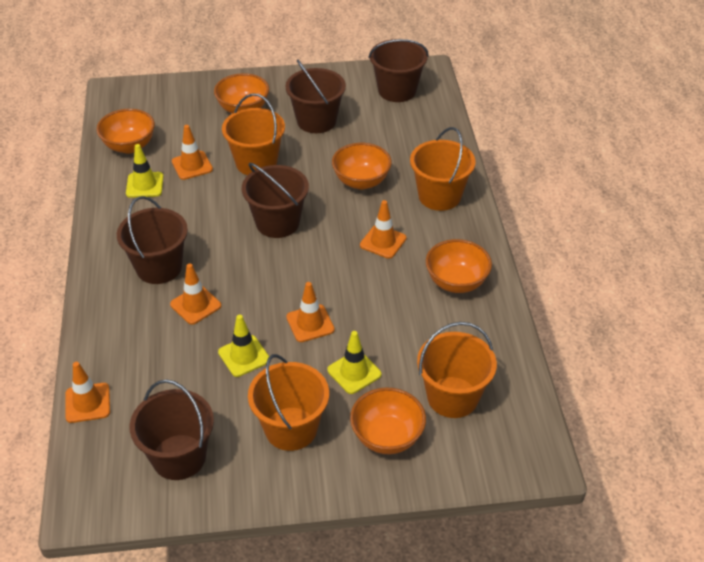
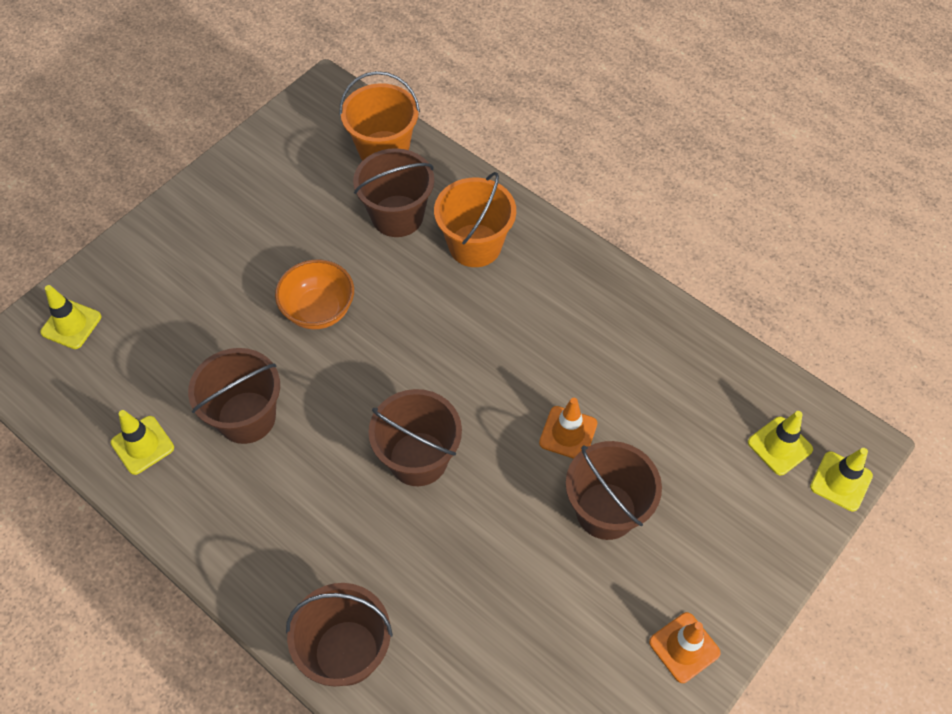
orange bowl: 5 -> 1
orange bucket: 4 -> 2
orange traffic cone: 5 -> 2
yellow traffic cone: 3 -> 4

